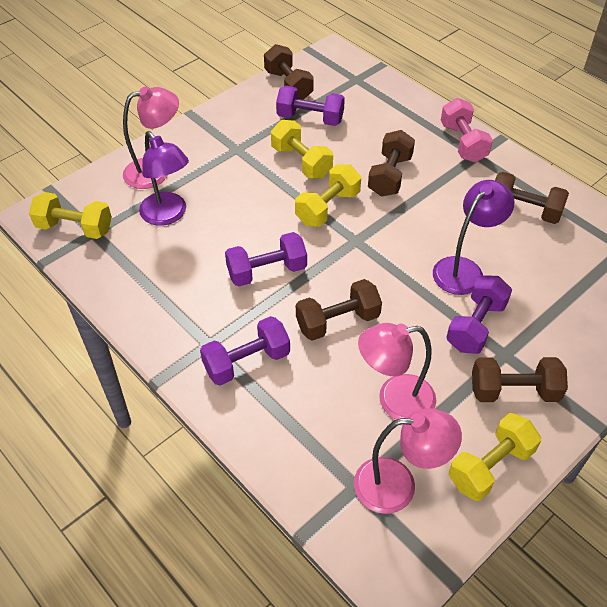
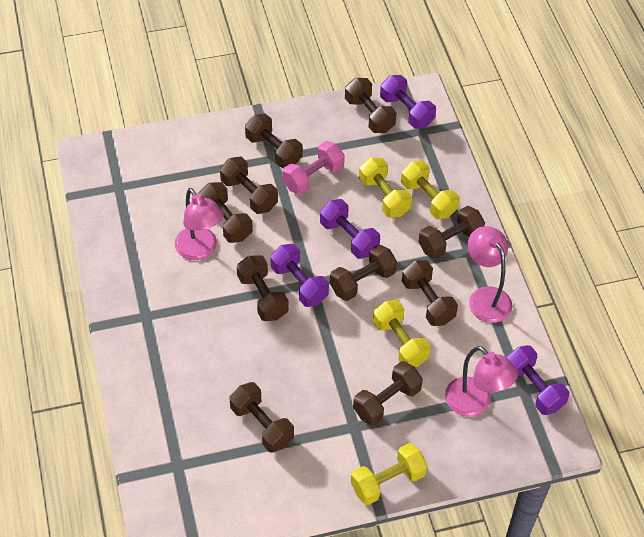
brown dumbbell: 5 -> 10
purple lamp: 2 -> 0

